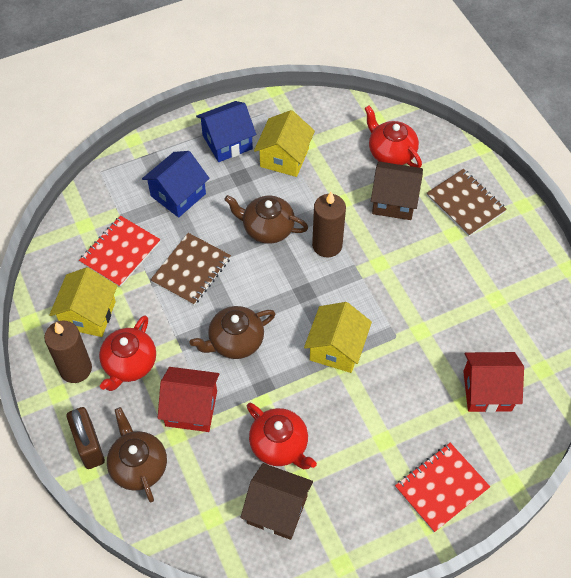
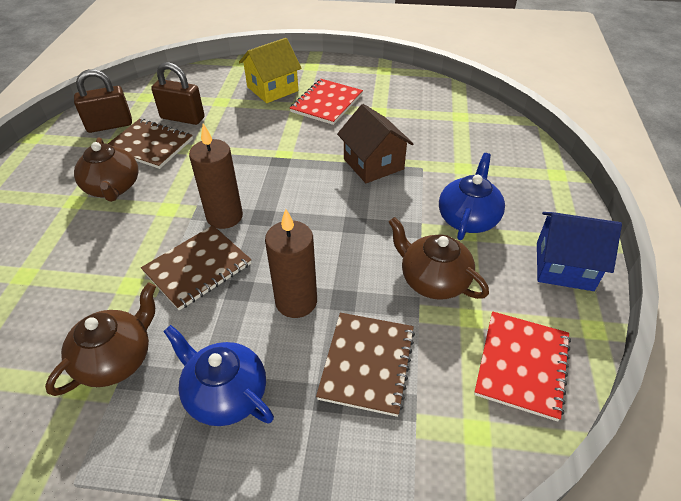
blue house: 2 -> 1
blue teapot: 0 -> 2
brown house: 2 -> 1
brown notebook: 2 -> 3
brown padlock: 1 -> 2
red house: 2 -> 0
red teapot: 3 -> 0
yellow house: 3 -> 1

